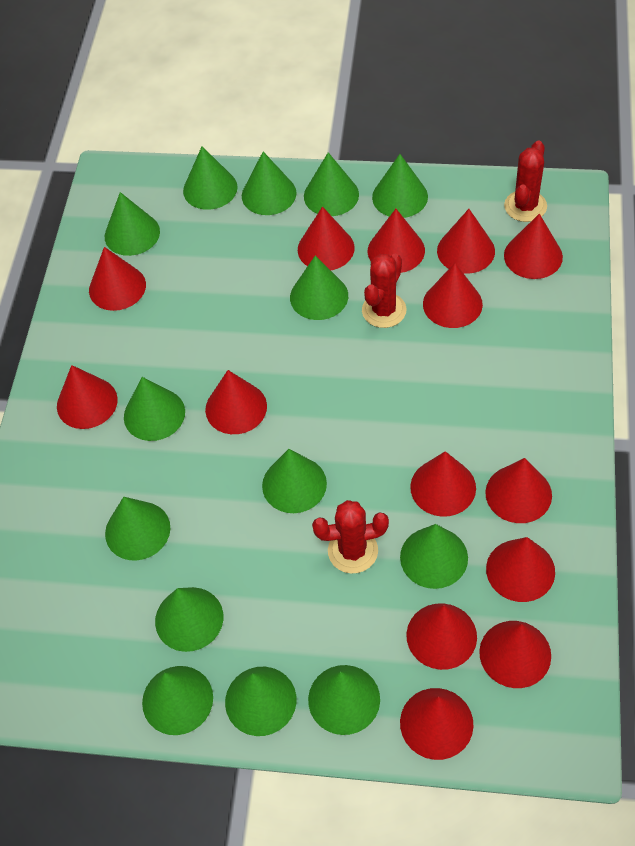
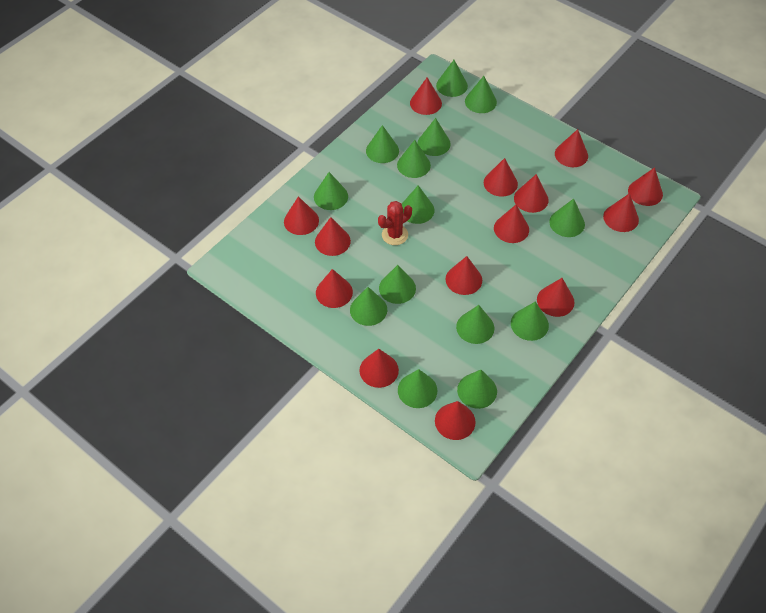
red cactus: 3 -> 1

